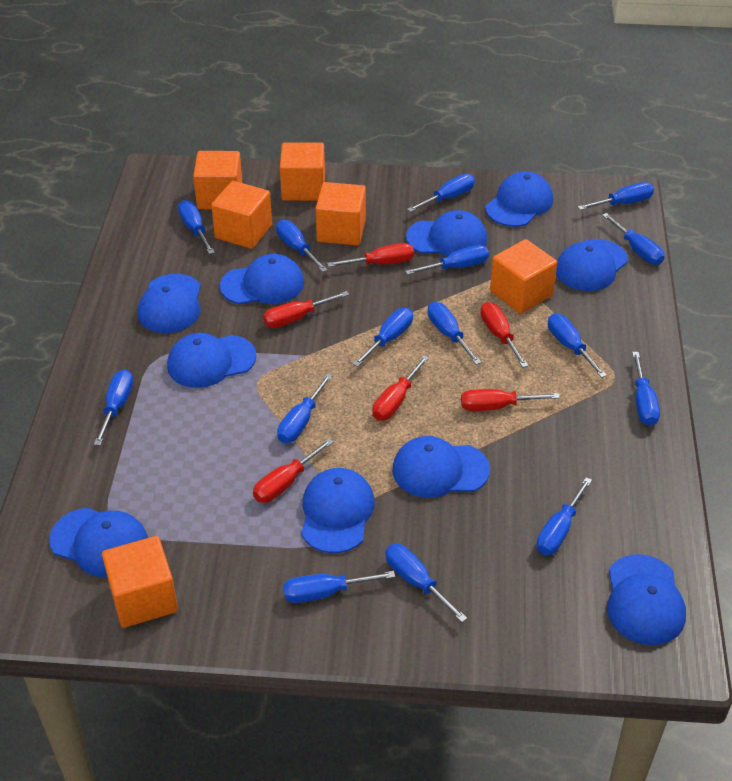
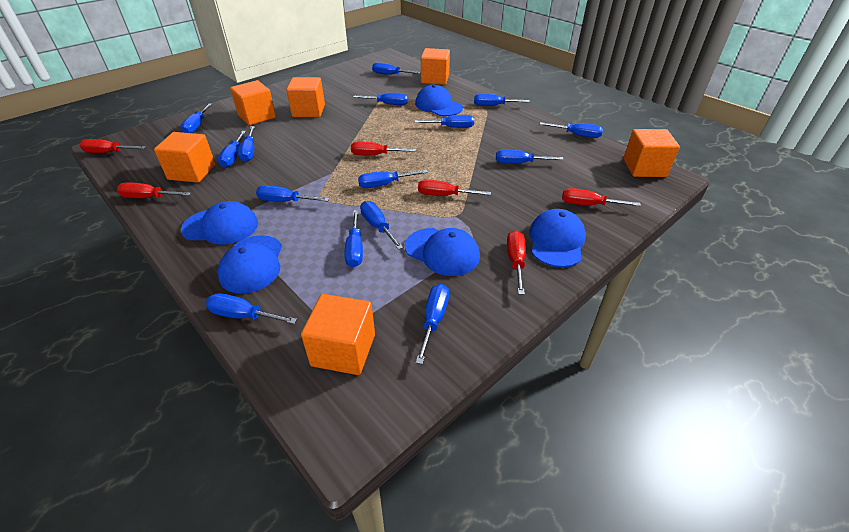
blue cap: 10 -> 5

